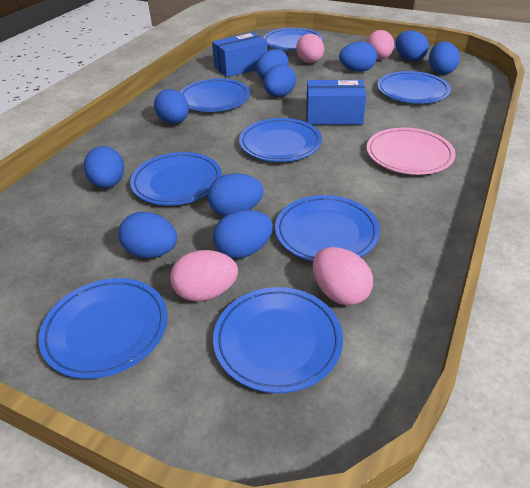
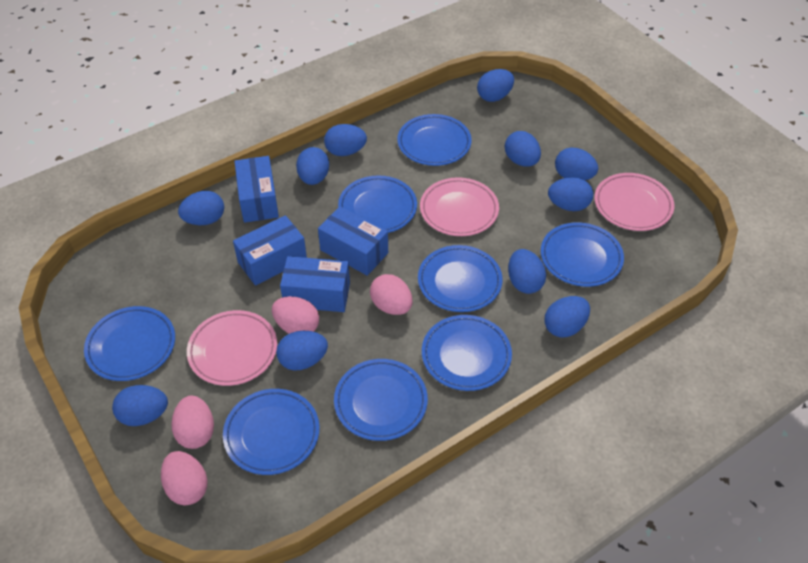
blue box: 2 -> 4
blue egg: 10 -> 11
pink plate: 1 -> 3

